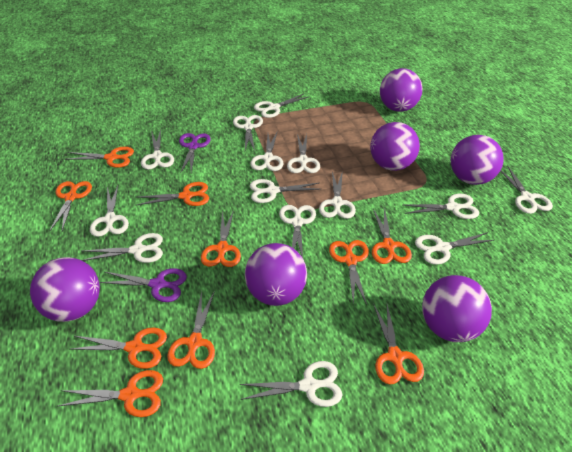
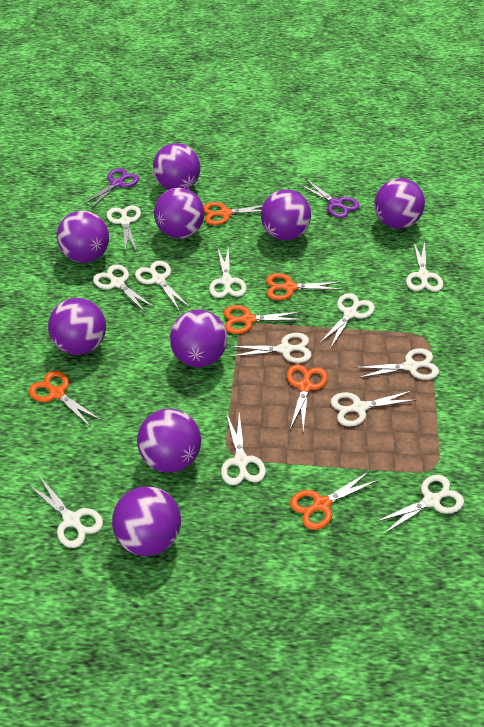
orange scissors: 10 -> 6
purple ball: 6 -> 9
white scissors: 14 -> 12

